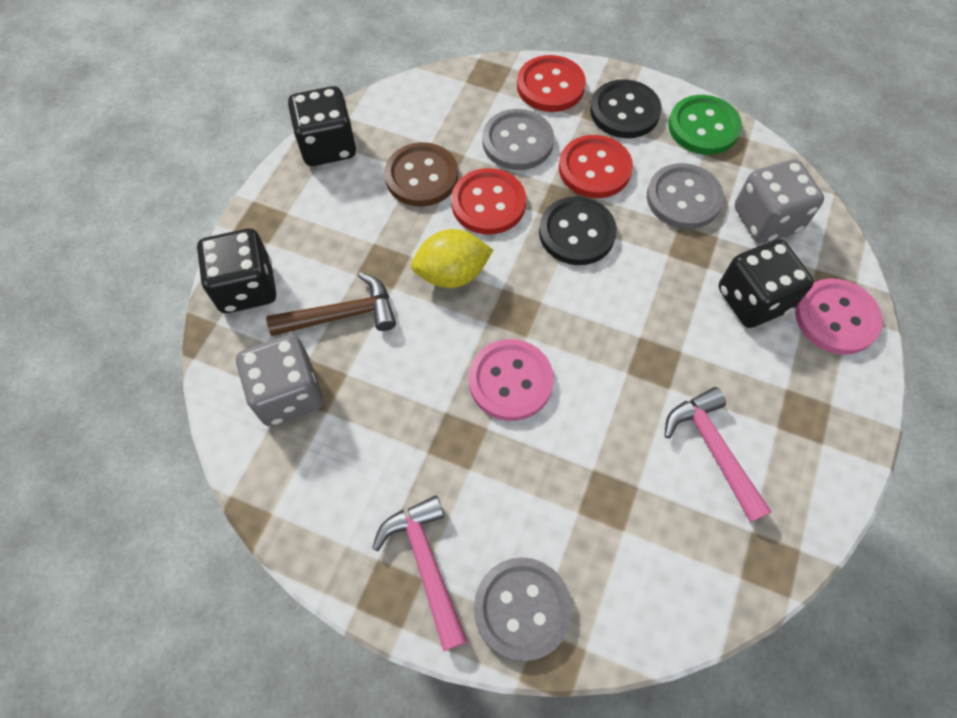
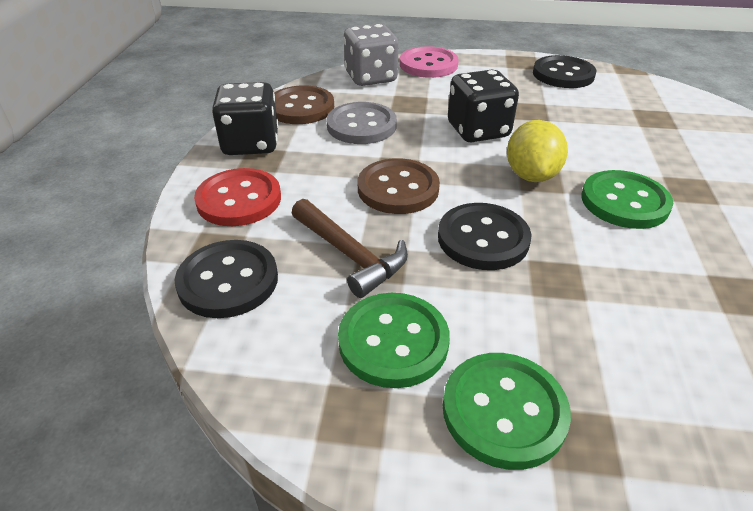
black button: 2 -> 3
black dice: 3 -> 2
brown button: 1 -> 2
green button: 1 -> 3
grey button: 3 -> 1
grey dice: 2 -> 1
pink button: 2 -> 1
pink hammer: 2 -> 0
red button: 3 -> 1

